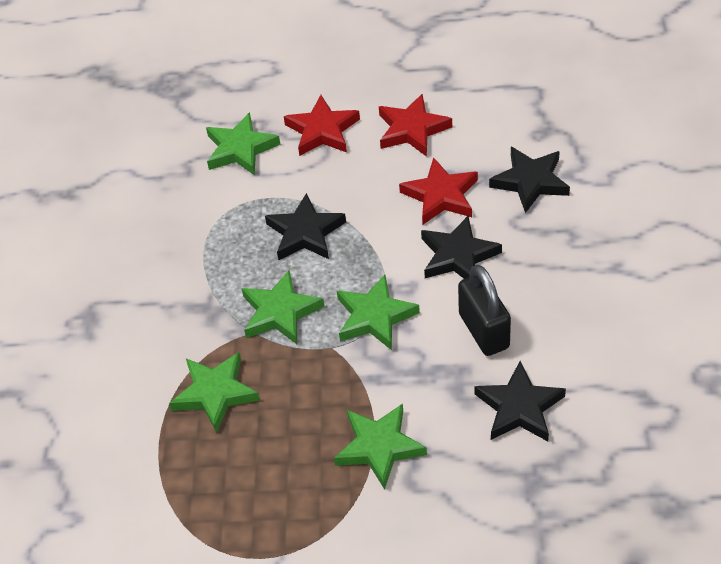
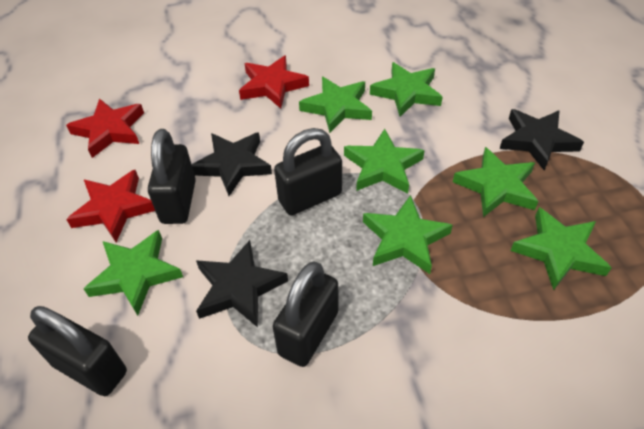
black padlock: 1 -> 4
black star: 4 -> 3
green star: 5 -> 7

